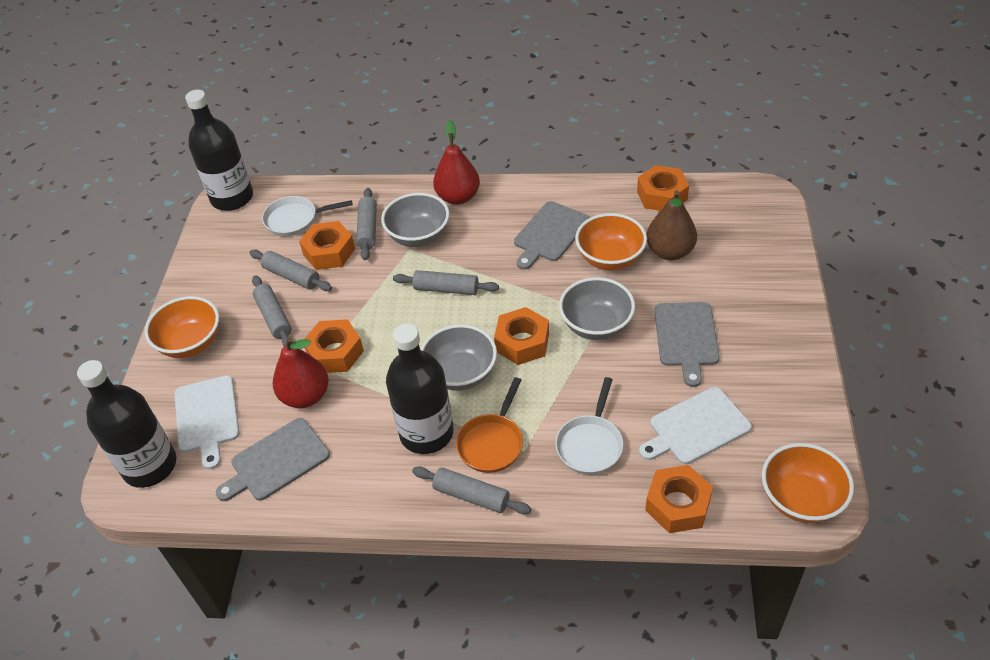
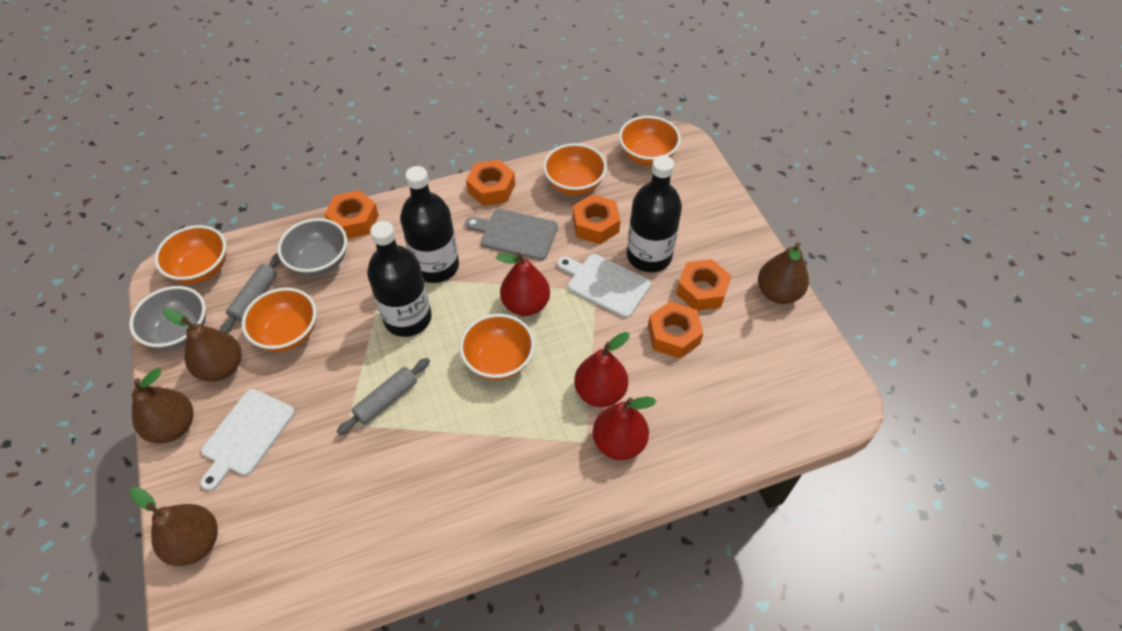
brown pear: 1 -> 4
grey bowl: 3 -> 2
grey cutting board: 3 -> 1
grey rolling pin: 5 -> 2
orange bowl: 3 -> 5
orange pan: 1 -> 0
red pear: 2 -> 3
white pan: 2 -> 0

